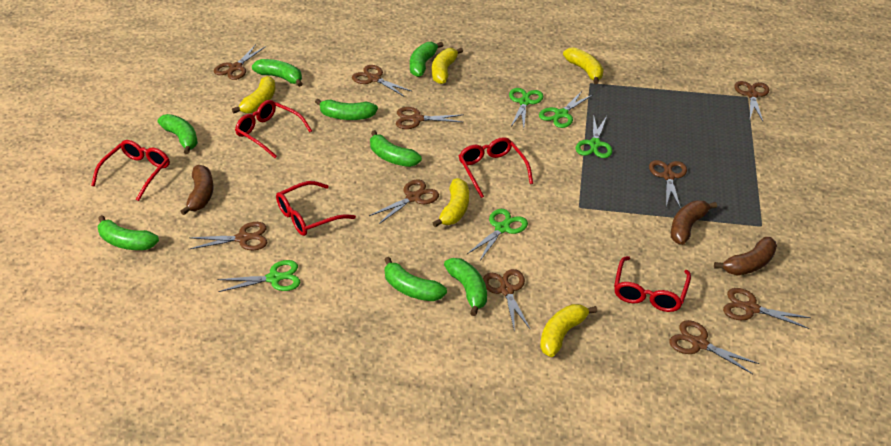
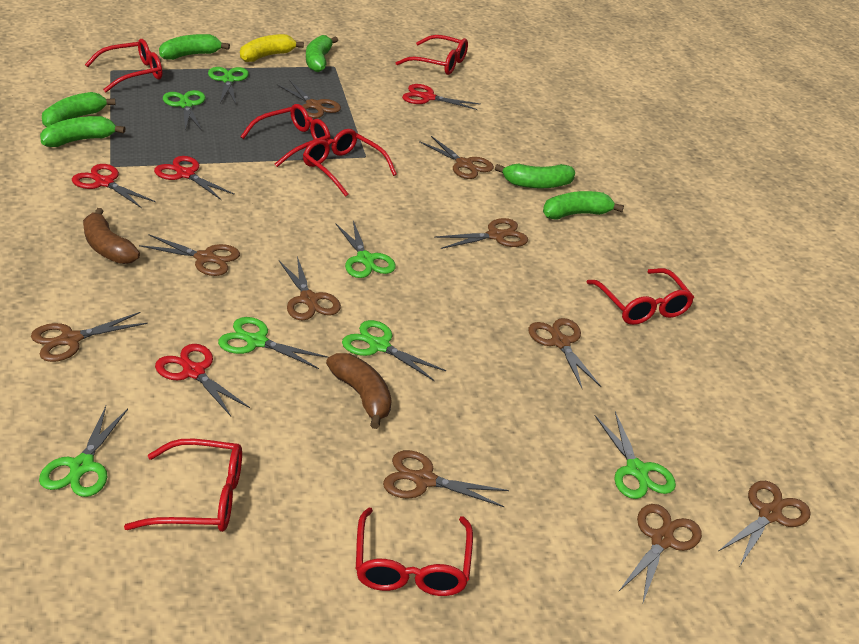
brown banana: 3 -> 2
green banana: 8 -> 6
green scissors: 5 -> 7
red glasses: 5 -> 7
red scissors: 0 -> 4
yellow banana: 5 -> 1

